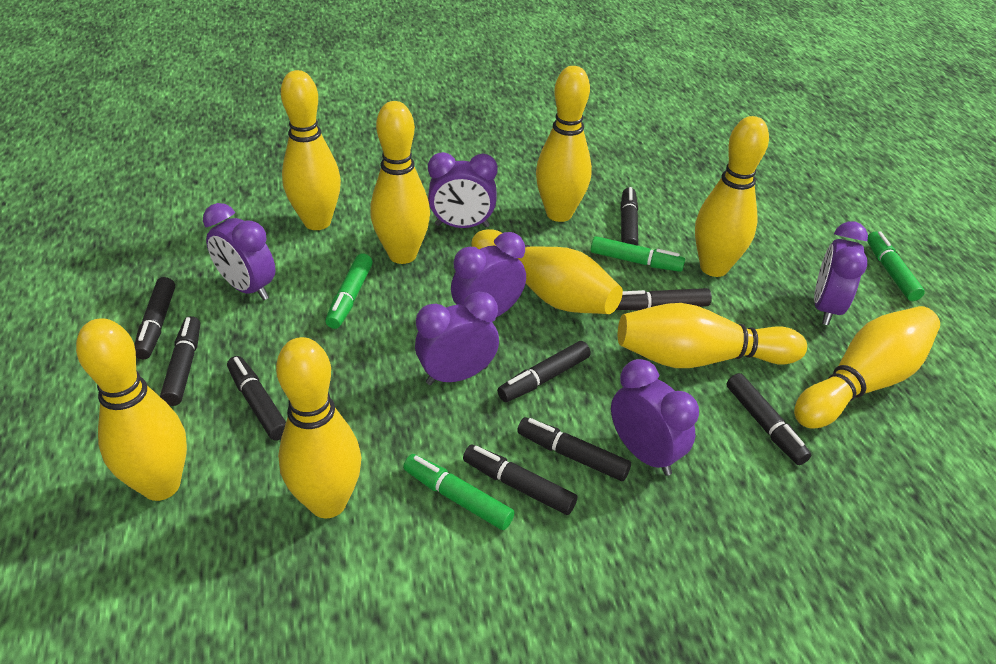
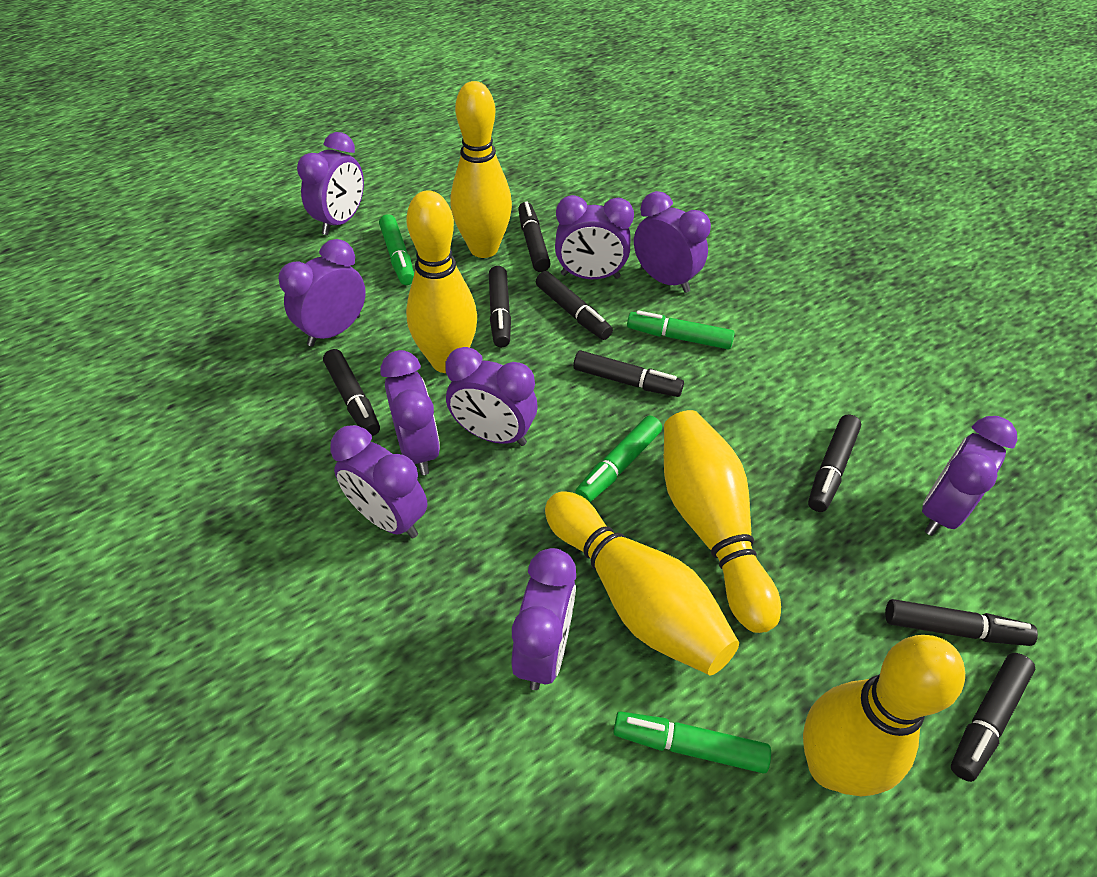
black marker: 9 -> 8
purple clock: 6 -> 9
yellow bowling pin: 9 -> 5

